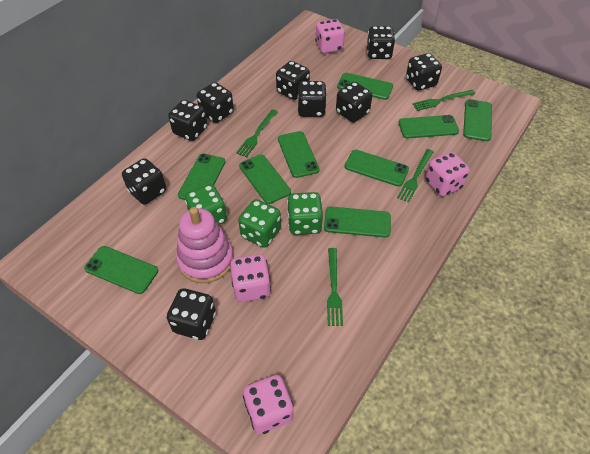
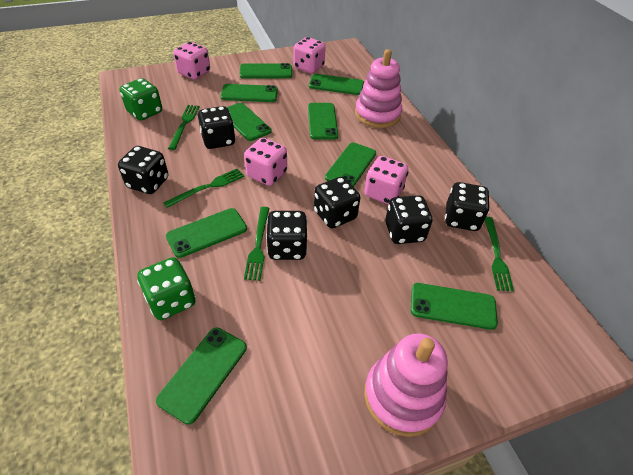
black dice: 9 -> 6
green dice: 3 -> 2
pink stacking toy: 1 -> 2

